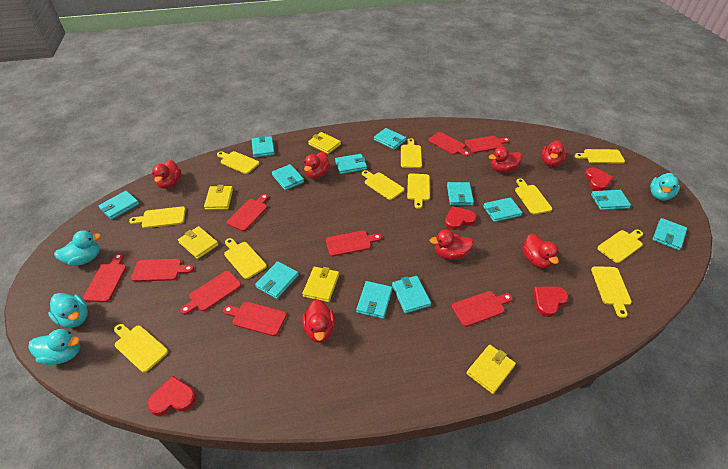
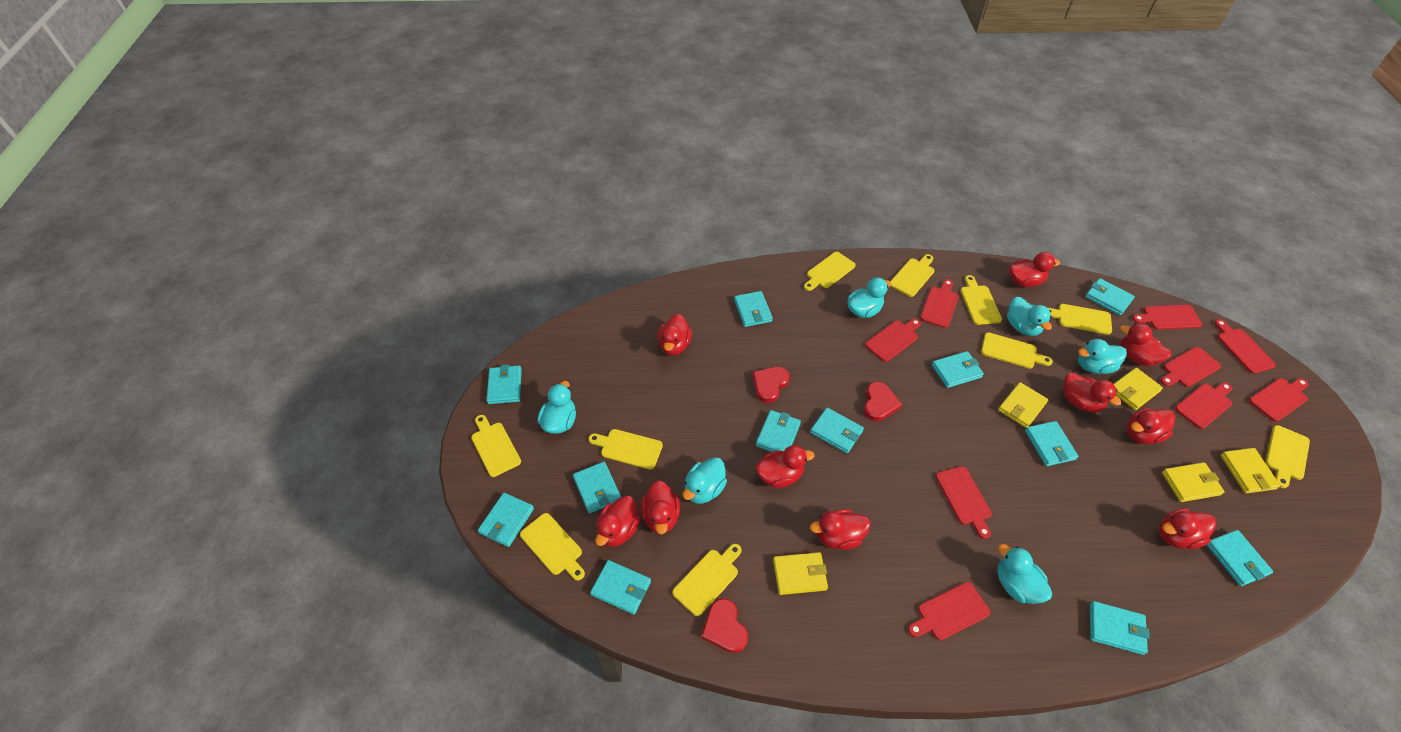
red duck: 7 -> 10
red heart: 4 -> 3
turquoise duck: 4 -> 6
yellow cutting board: 11 -> 10

